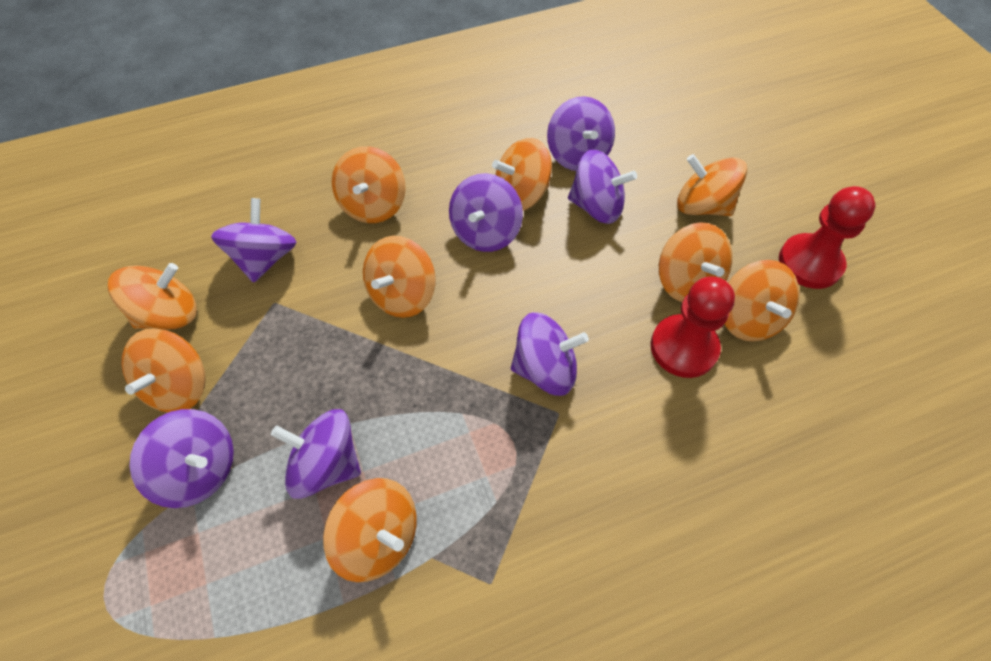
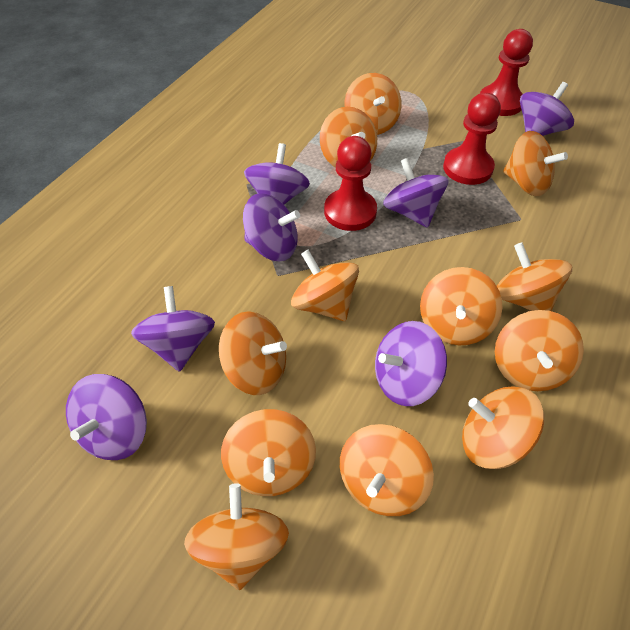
orange spinning top: 9 -> 12
red pawn: 2 -> 3

